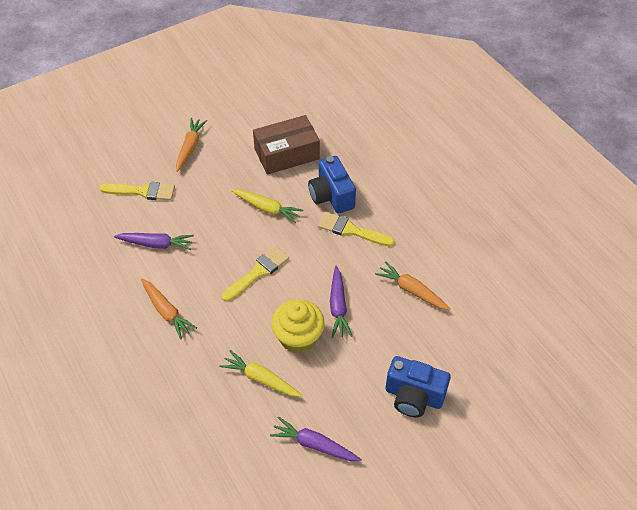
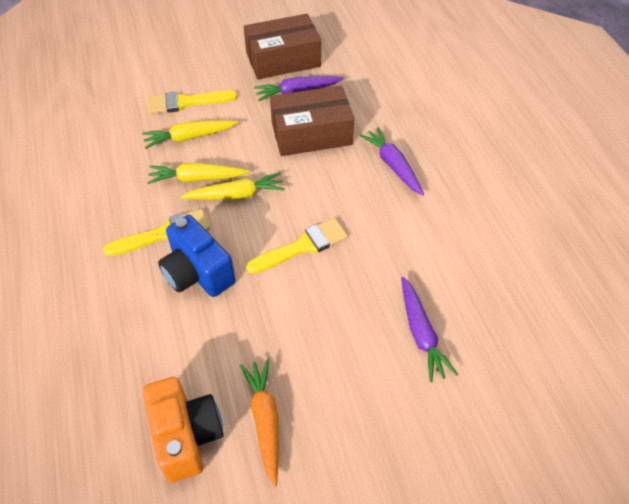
blue camera: 2 -> 1
brown box: 1 -> 2
orange camera: 0 -> 1
orange carrot: 3 -> 1
yellow carrot: 2 -> 3
yellow cupcake: 1 -> 0

